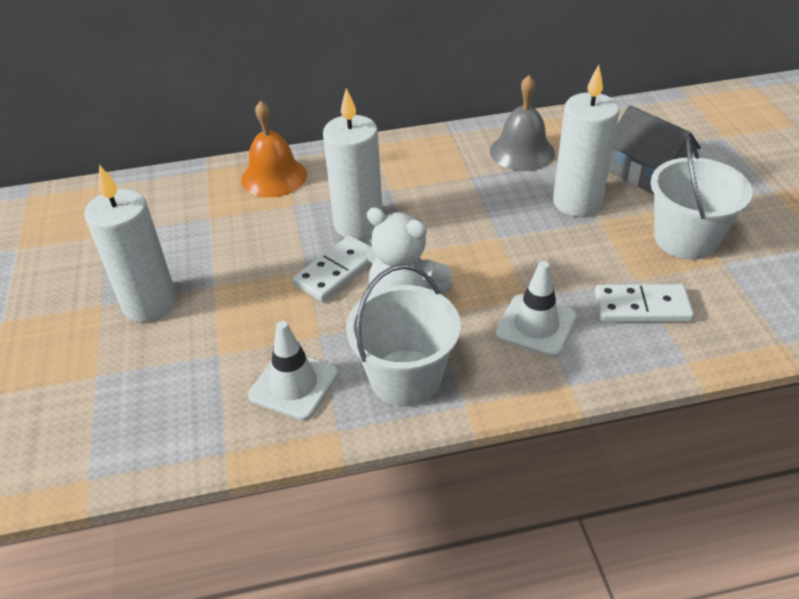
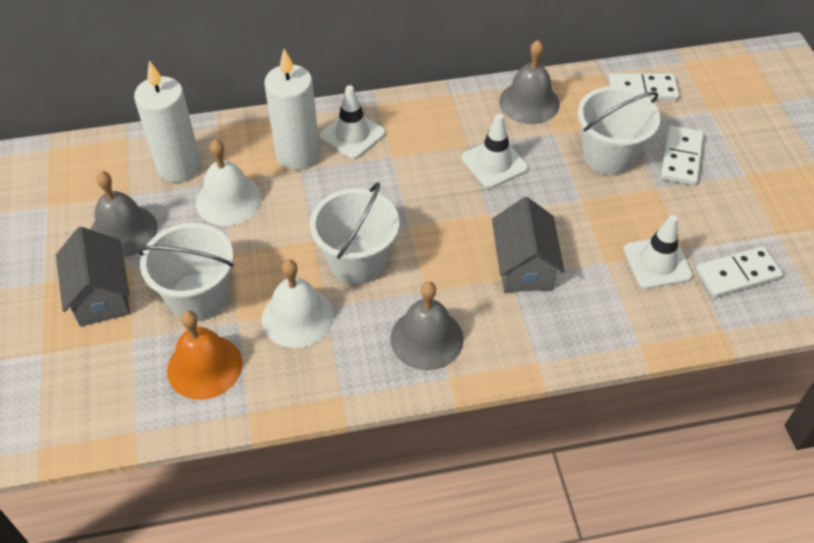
grey bell: 1 -> 3
grey house: 1 -> 2
white bell: 0 -> 2
white bucket: 2 -> 3
white candle: 3 -> 2
white domino: 2 -> 3
white teddy bear: 1 -> 0
white traffic cone: 2 -> 3

